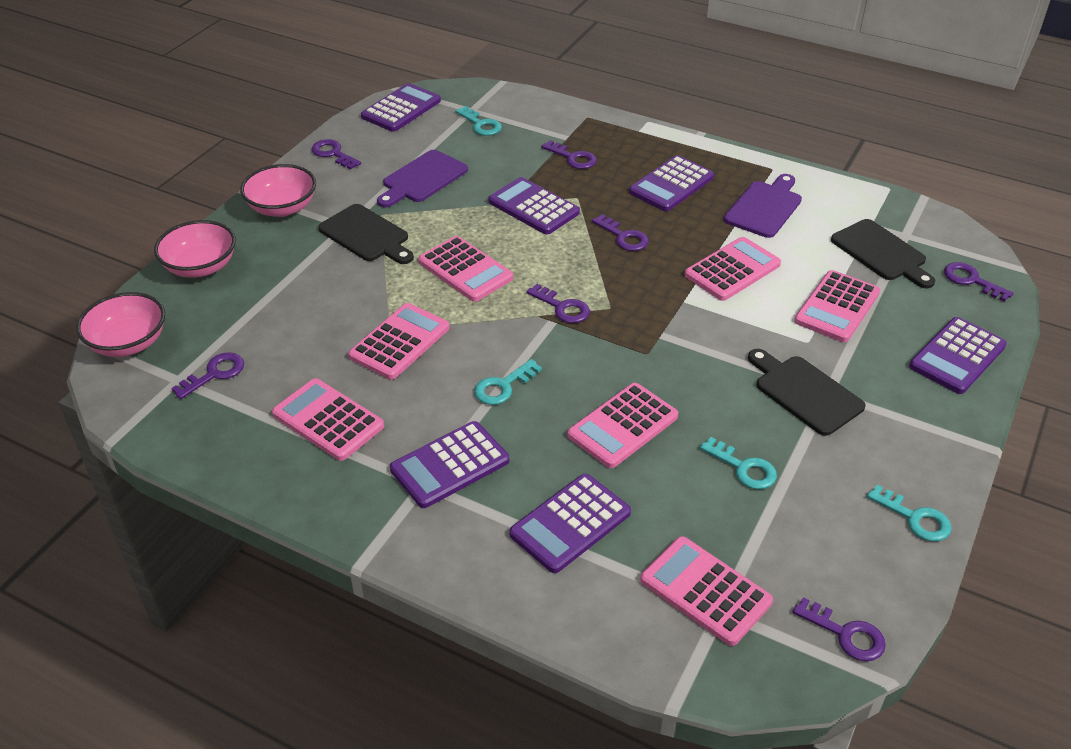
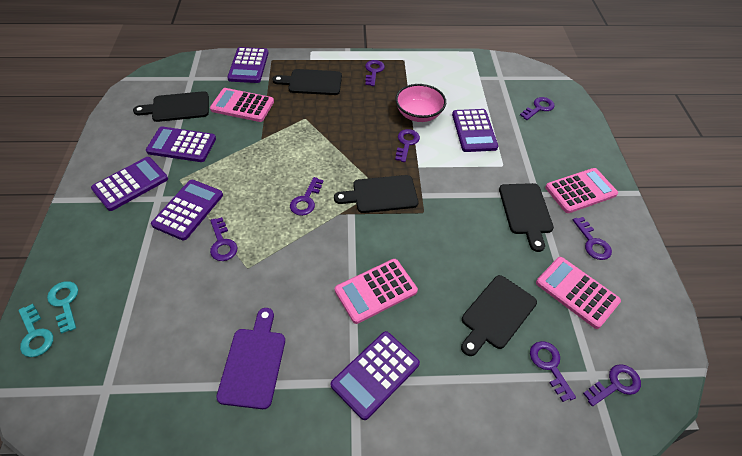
black cutting board: 3 -> 5
pink bowl: 3 -> 1
pink calculator: 7 -> 4
purple cutting board: 2 -> 1
purple key: 7 -> 8
turquoise key: 4 -> 2

